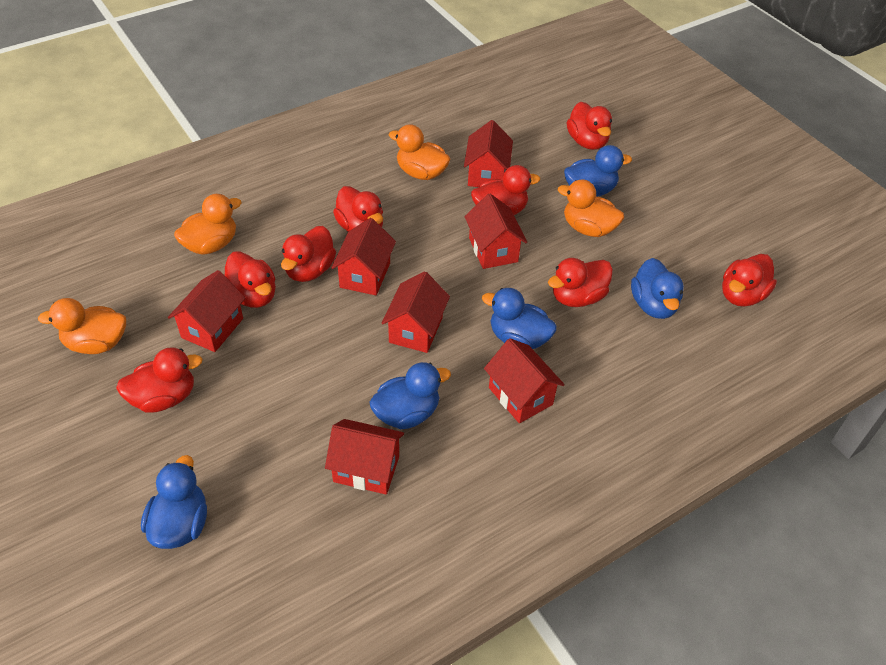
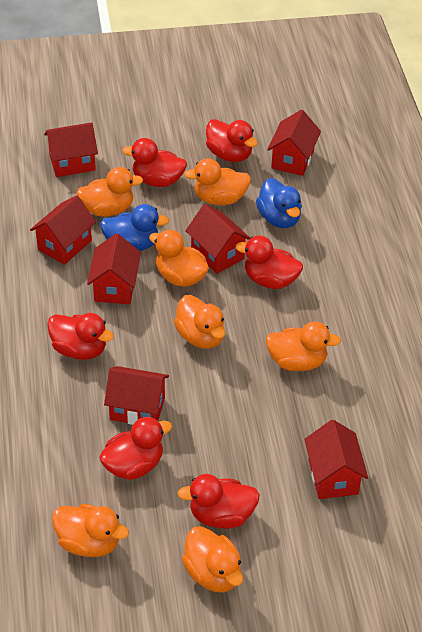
blue duck: 5 -> 2
orange duck: 4 -> 7
red duck: 8 -> 6

